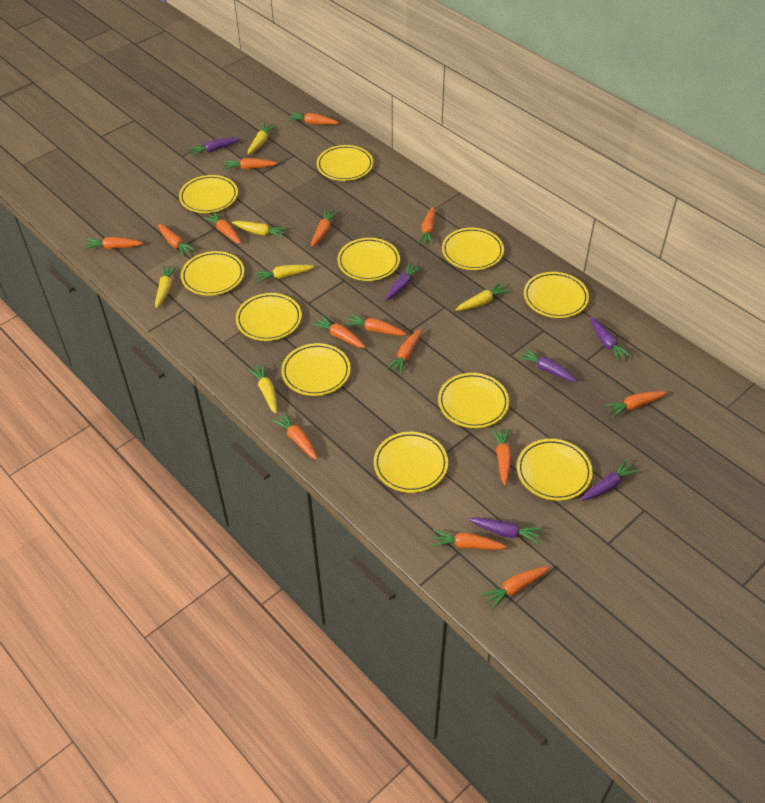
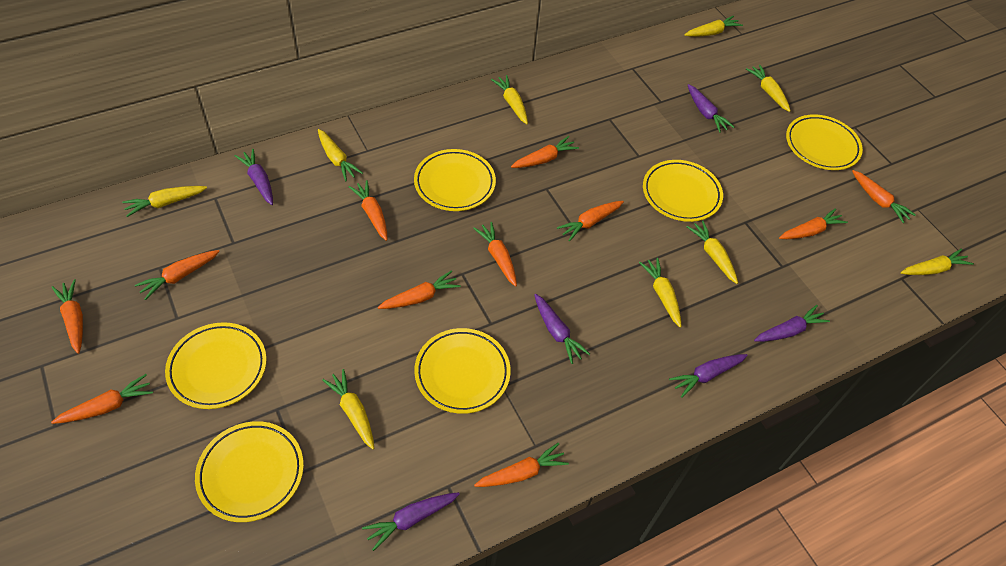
orange carrot: 15 -> 11
yellow carrot: 6 -> 9
yellow plate: 11 -> 6

